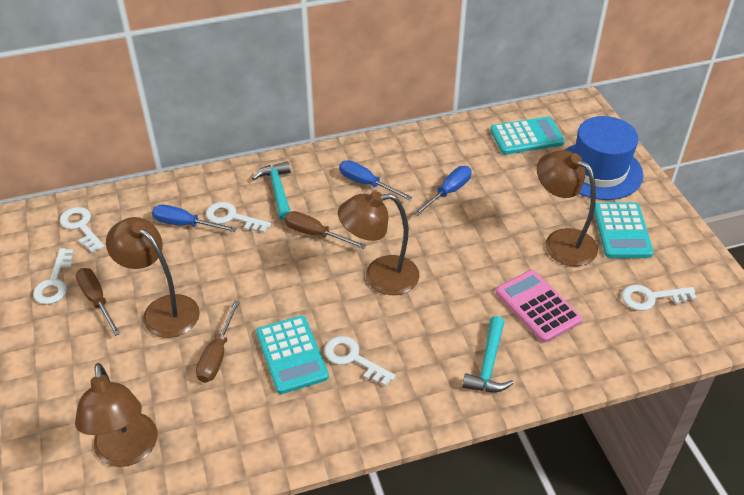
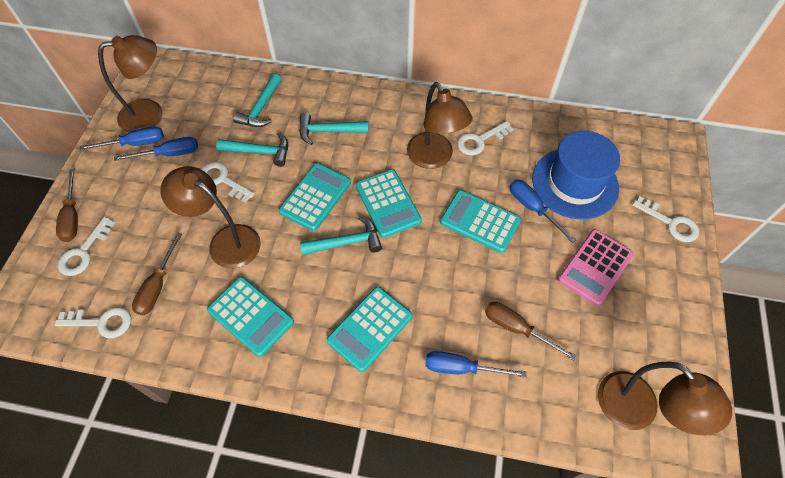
blue screwdriver: 3 -> 4
turquoise calculator: 3 -> 5
turquoise hammer: 2 -> 4

